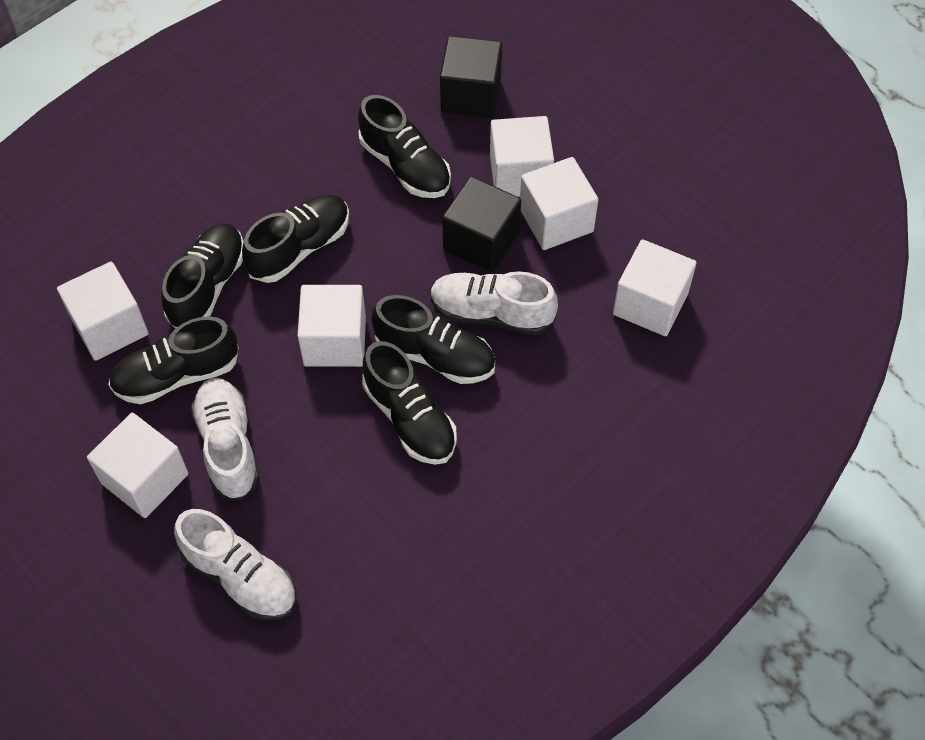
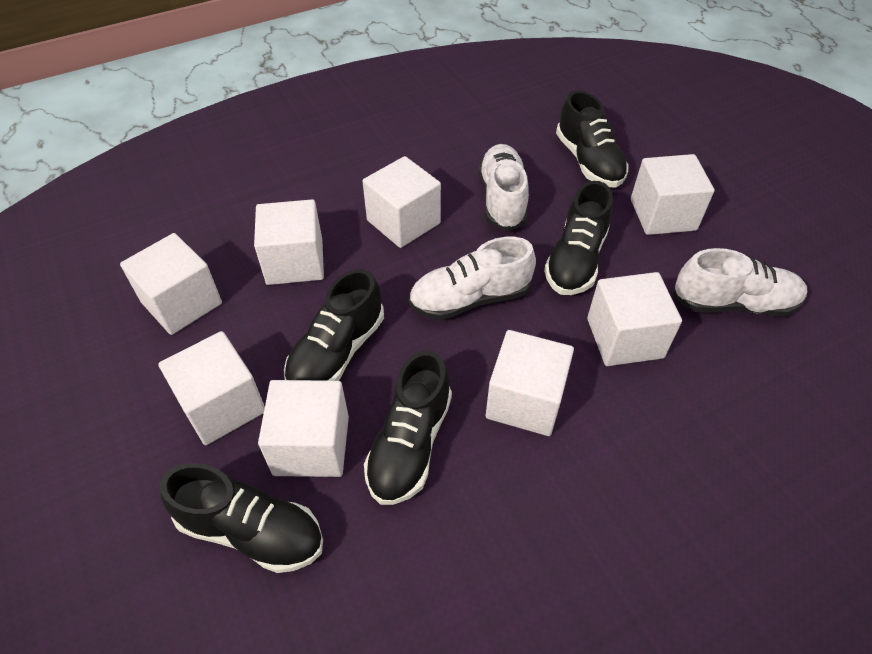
black cube: 2 -> 0
black shoe: 6 -> 5
white cube: 6 -> 8

